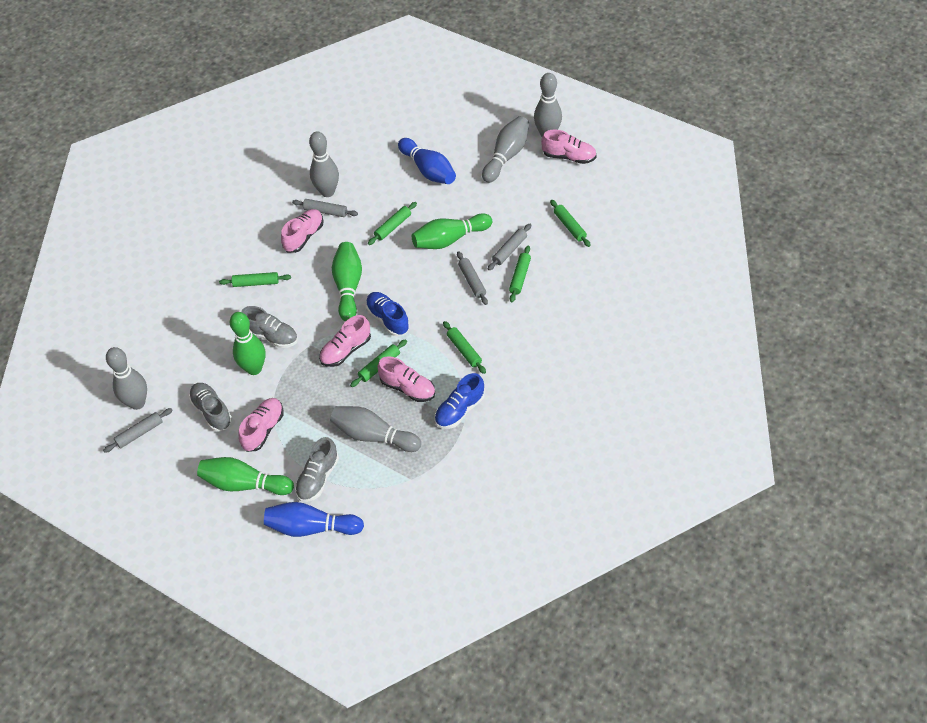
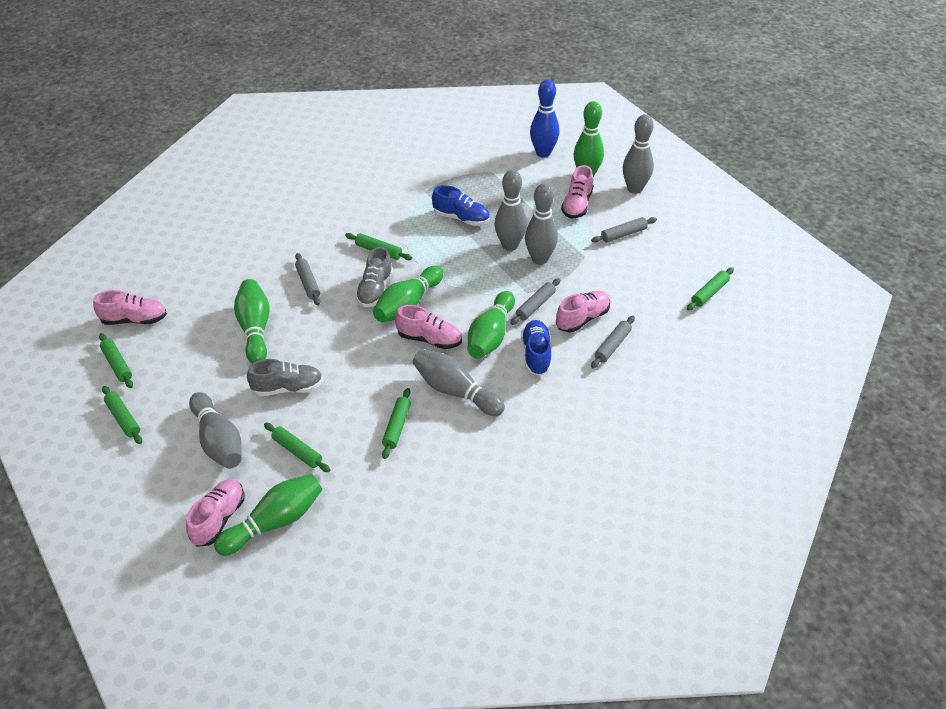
blue bowling pin: 2 -> 1
green bowling pin: 4 -> 5
grey shoe: 3 -> 2

